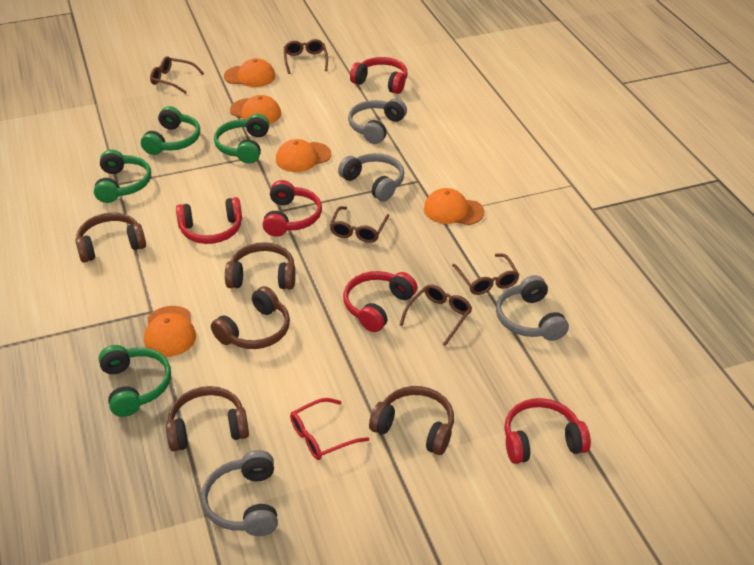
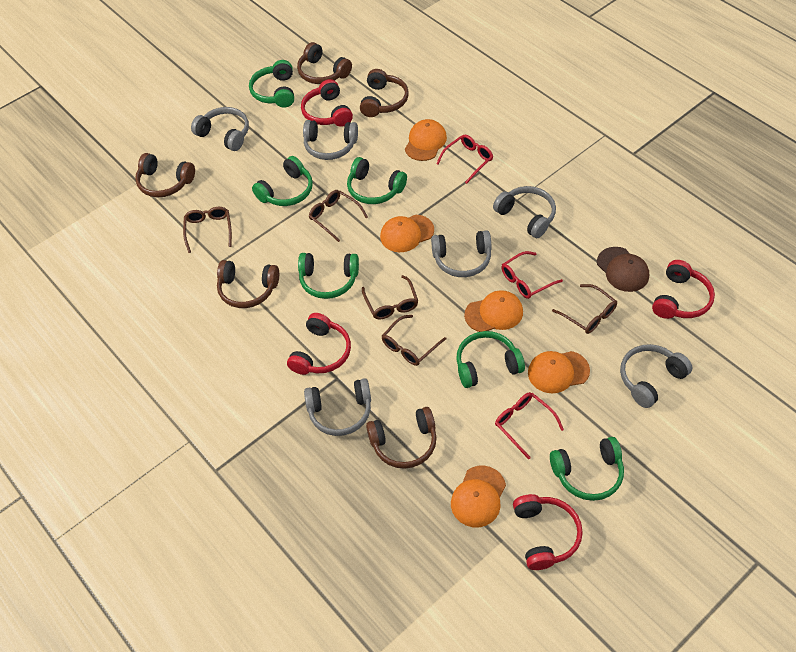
brown cap: 0 -> 1
green headphones: 4 -> 6
grey headphones: 4 -> 6
red glasses: 1 -> 3
red headphones: 5 -> 4

